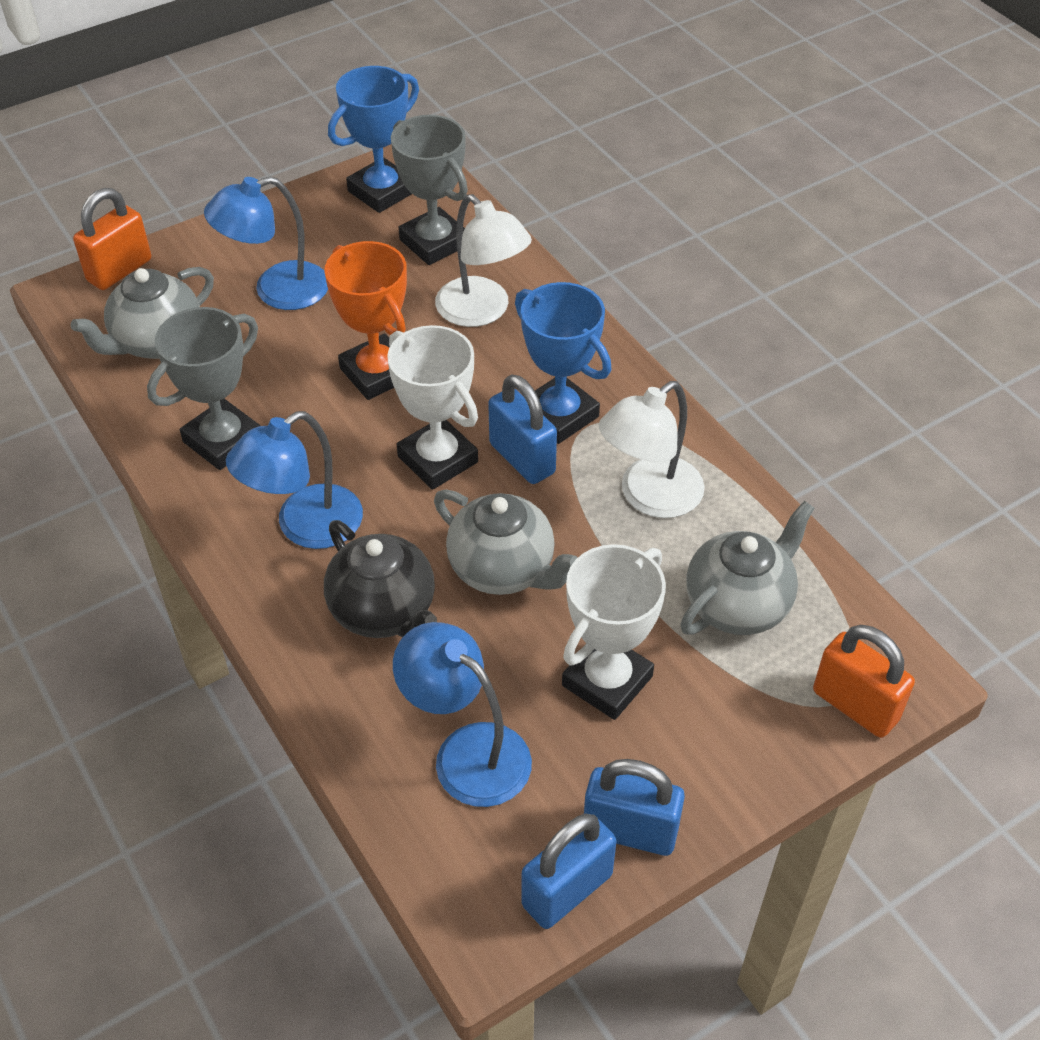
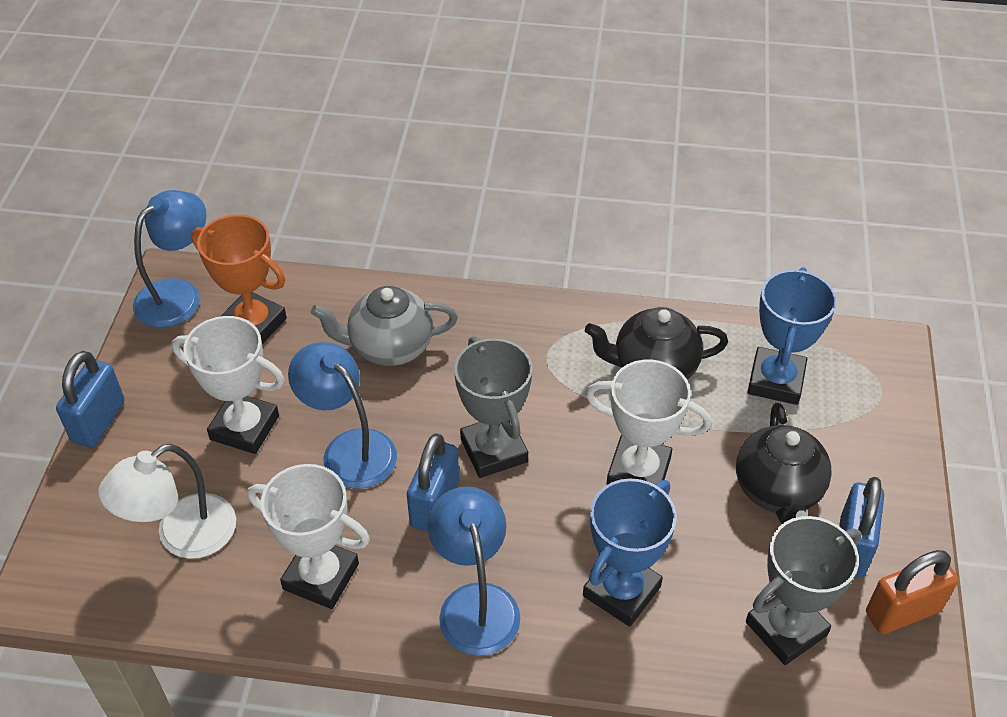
black teapot: 1 -> 2
grey teapot: 3 -> 1
orange padlock: 2 -> 1
white lamp: 2 -> 1
white trophy: 2 -> 3

